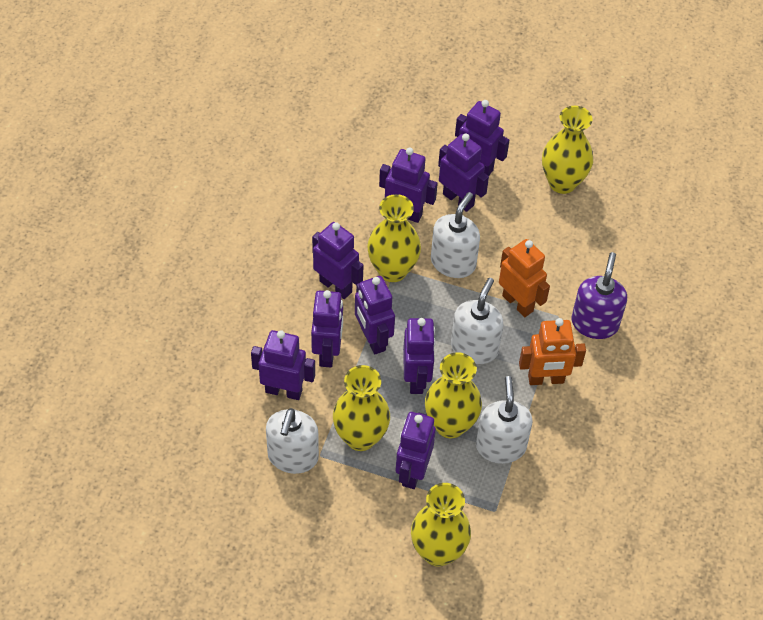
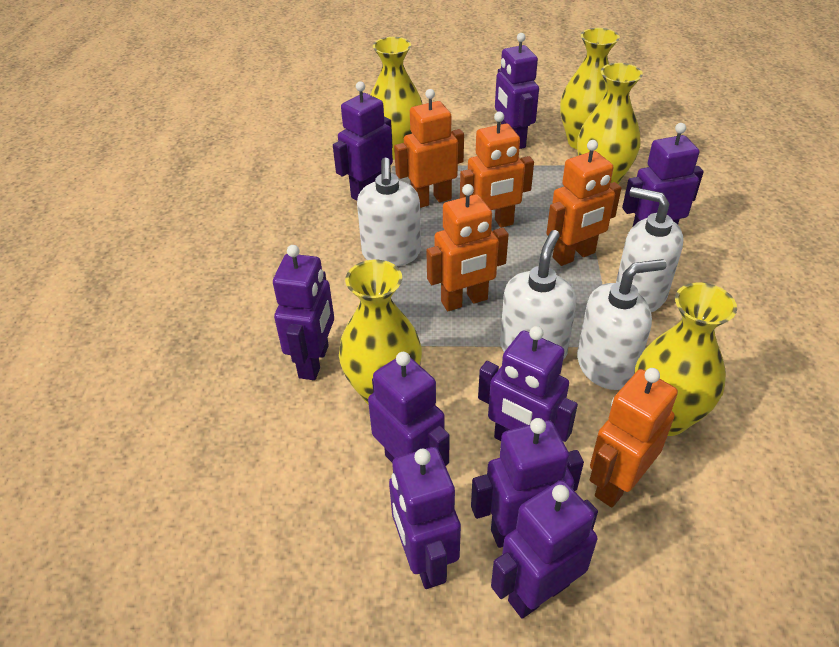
orange robot: 2 -> 5
purple soap dispenser: 1 -> 0

